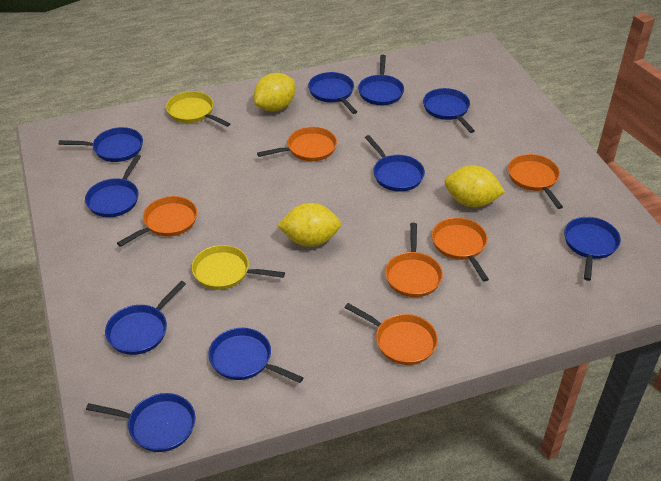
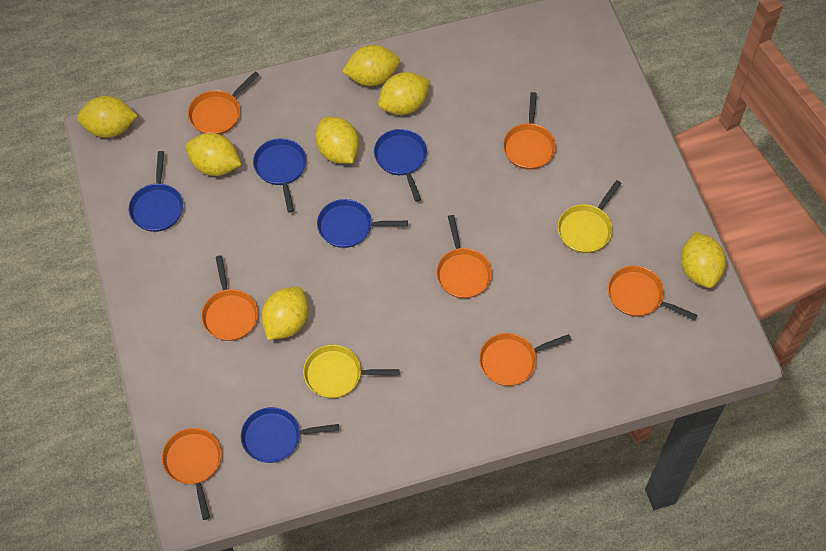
blue pan: 10 -> 5
orange pan: 6 -> 7
yellow lemon: 3 -> 7

